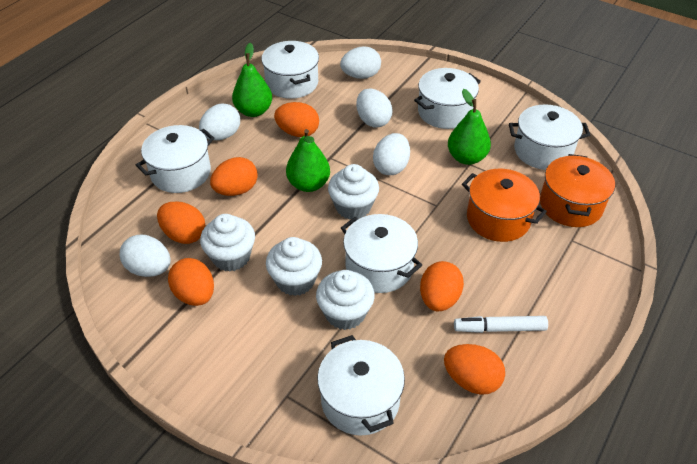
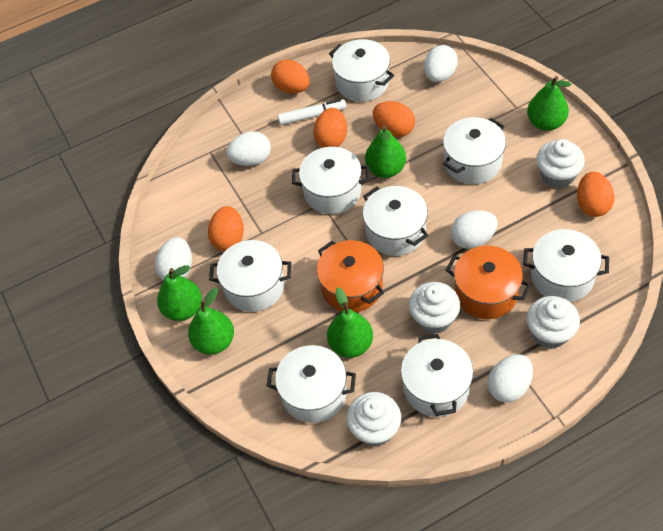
green pear: 3 -> 5
orange egg: 6 -> 5
white pot: 6 -> 8

